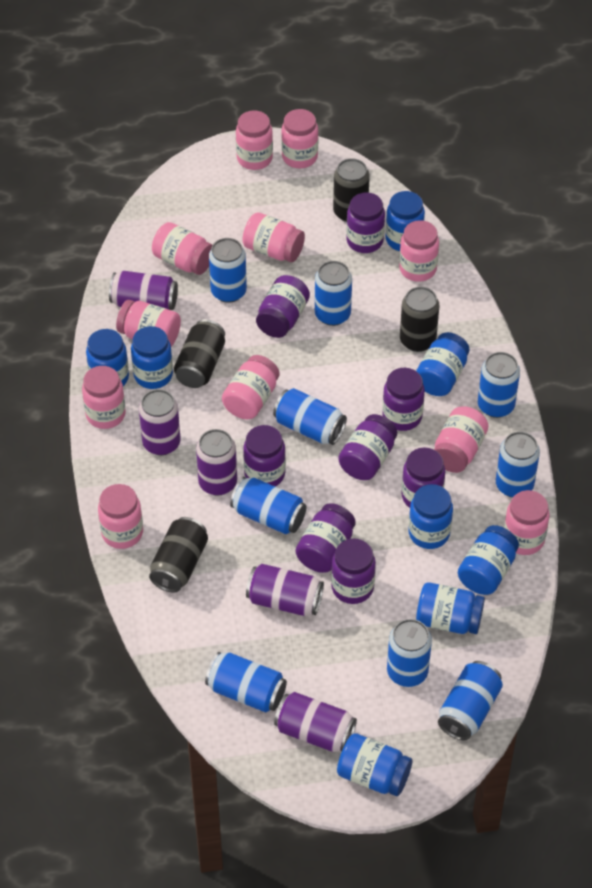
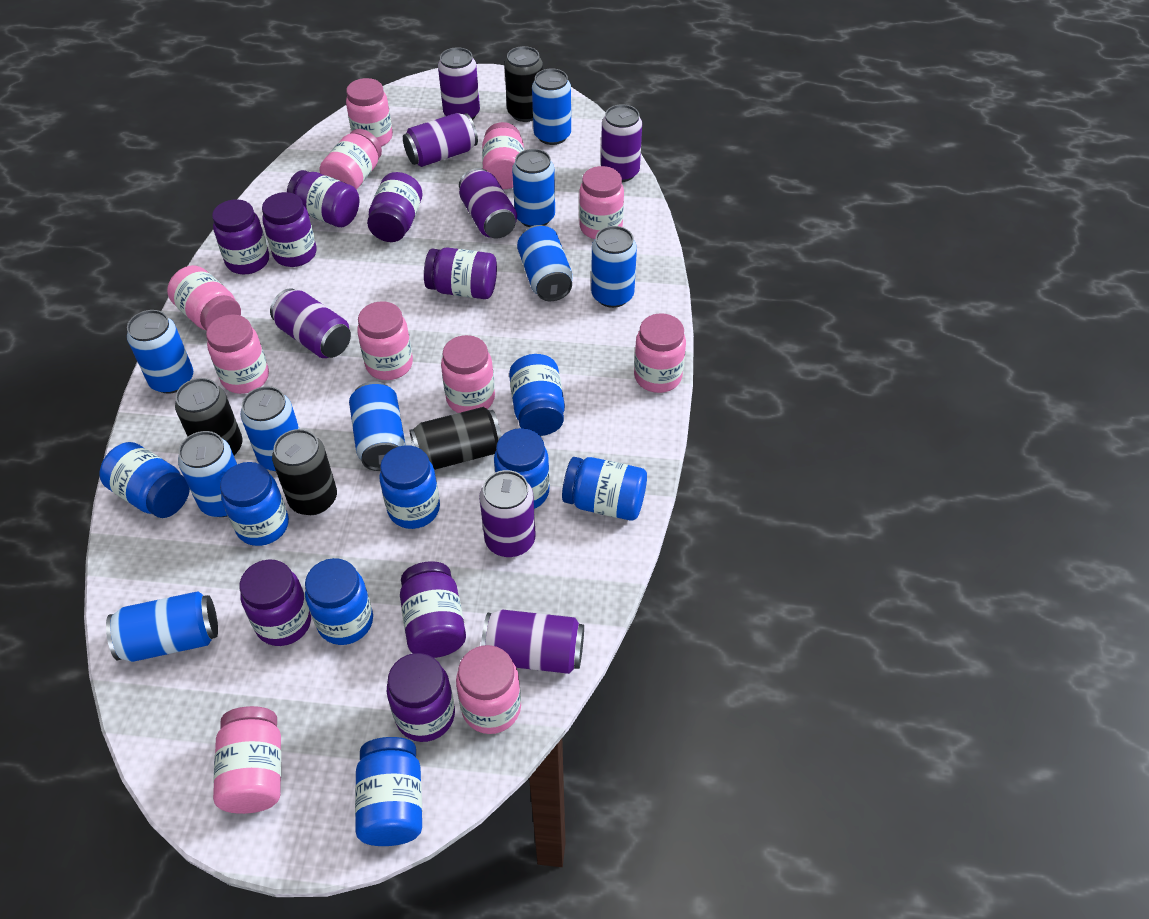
purple can: 5 -> 7

